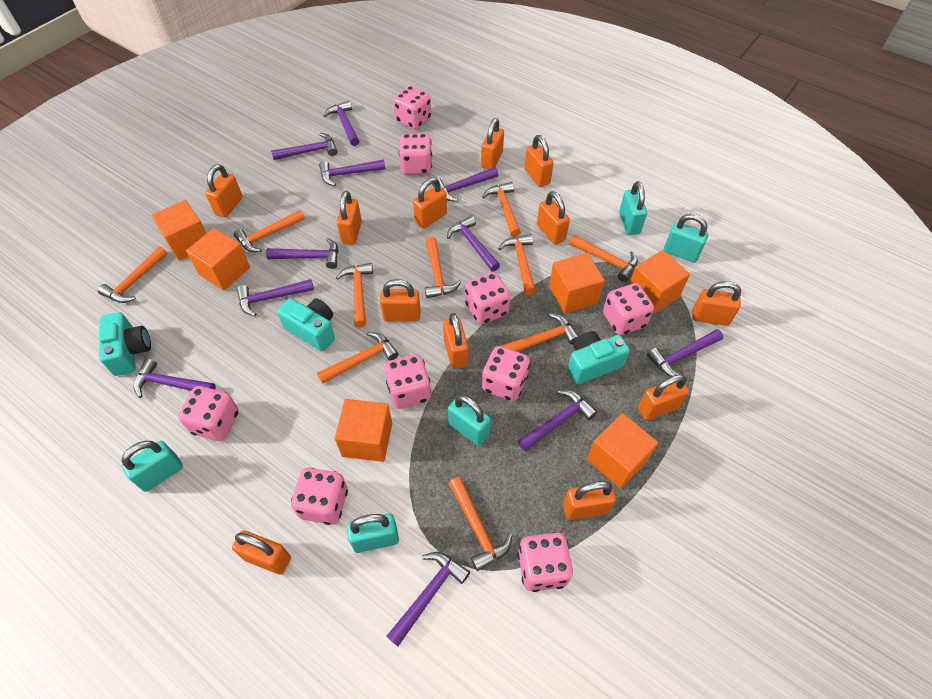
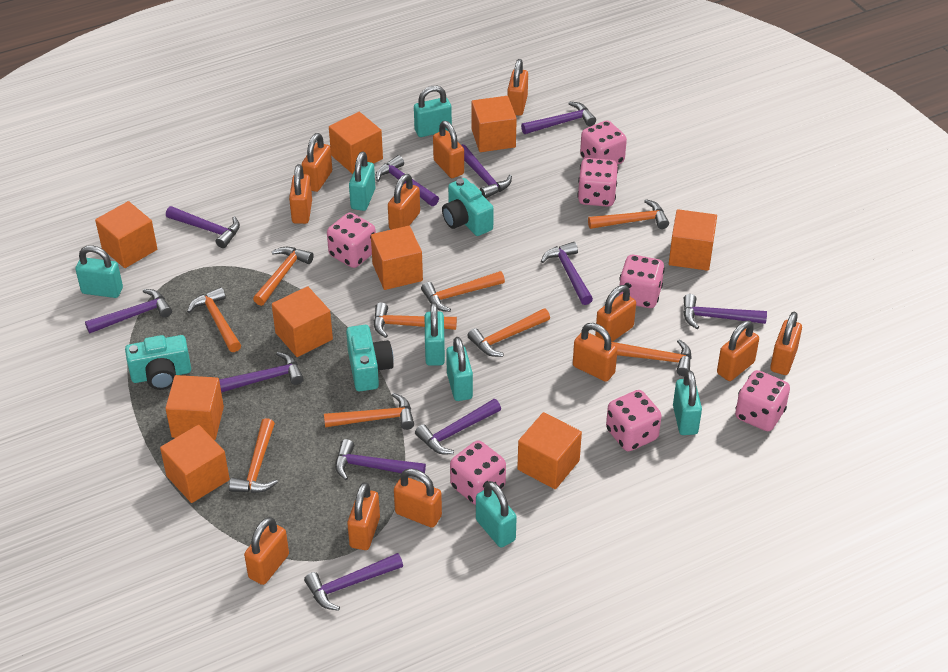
orange cube: 6 -> 9
orange hammer: 10 -> 9
pink dice: 9 -> 7
turquoise padlock: 5 -> 7

